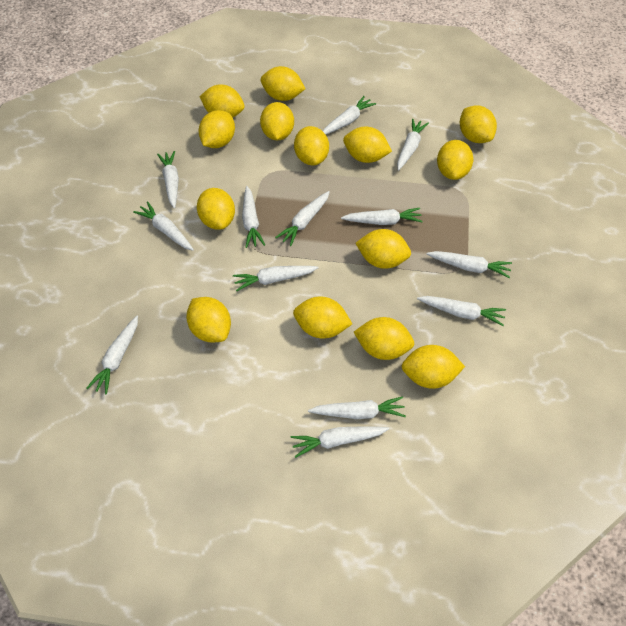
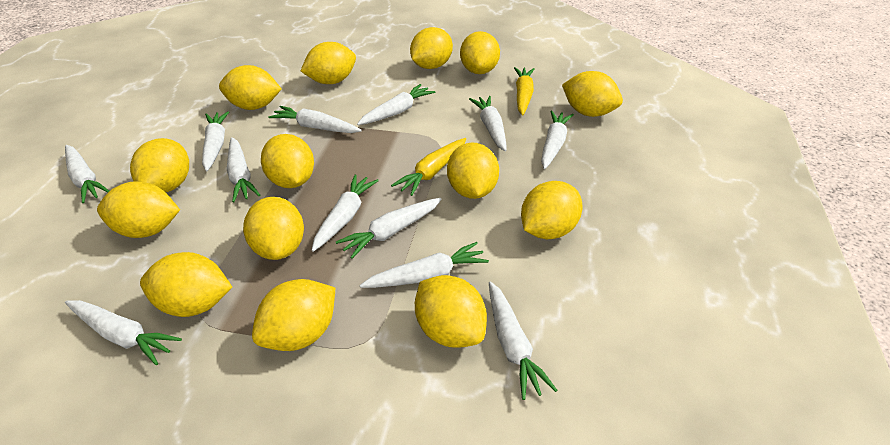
white carrot: 13 -> 12
yellow carrot: 0 -> 2

